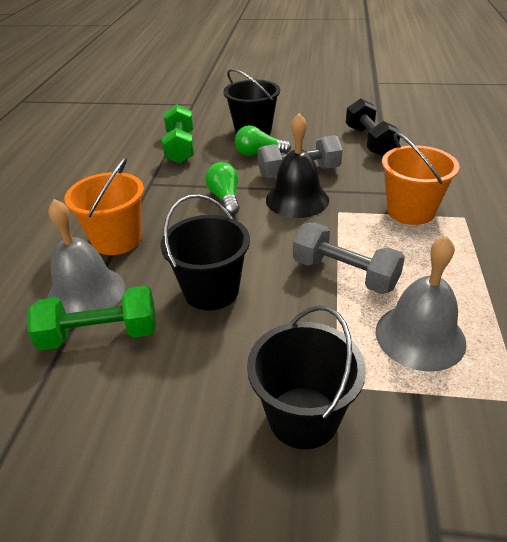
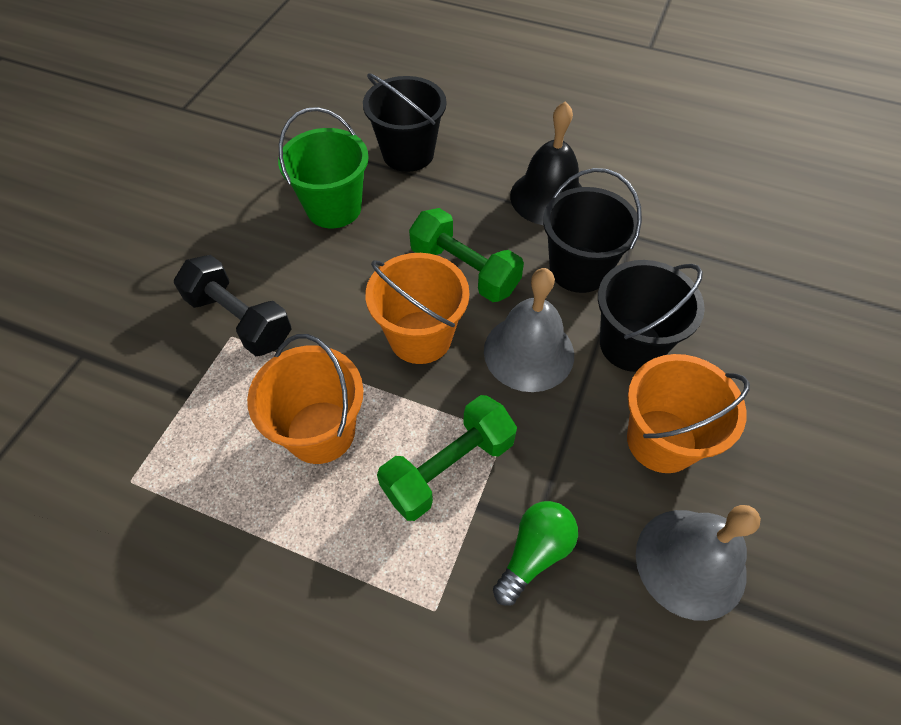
green bucket: 0 -> 1
green light bulb: 2 -> 1
grey dumbbell: 2 -> 0
orange bucket: 2 -> 3

